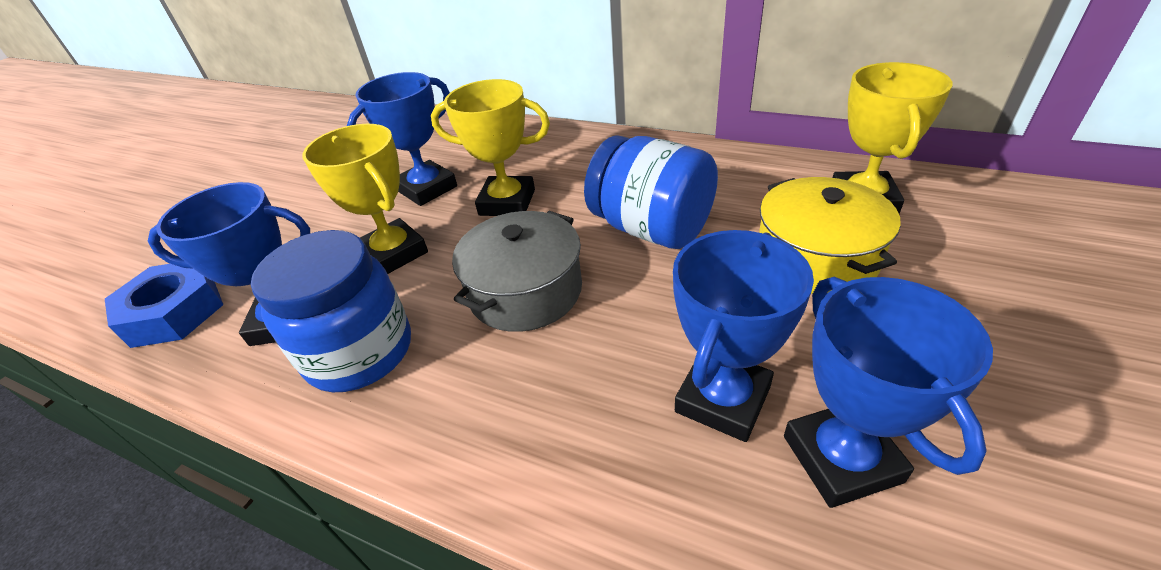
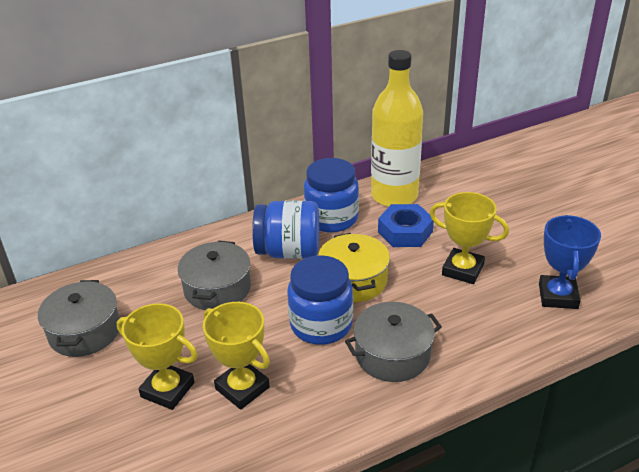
blue jar: 2 -> 3
blue trophy: 4 -> 1
grey pot: 1 -> 3
yellow bottle: 0 -> 1

